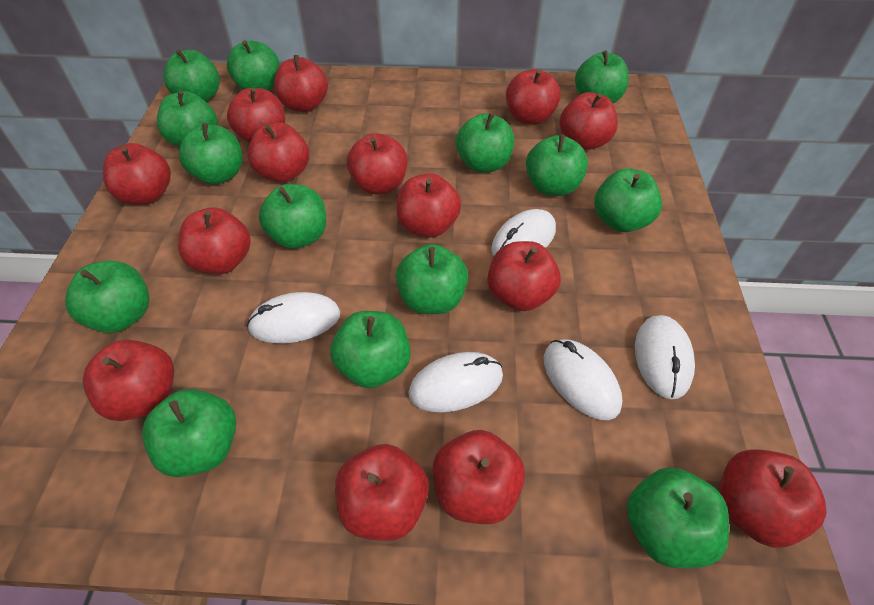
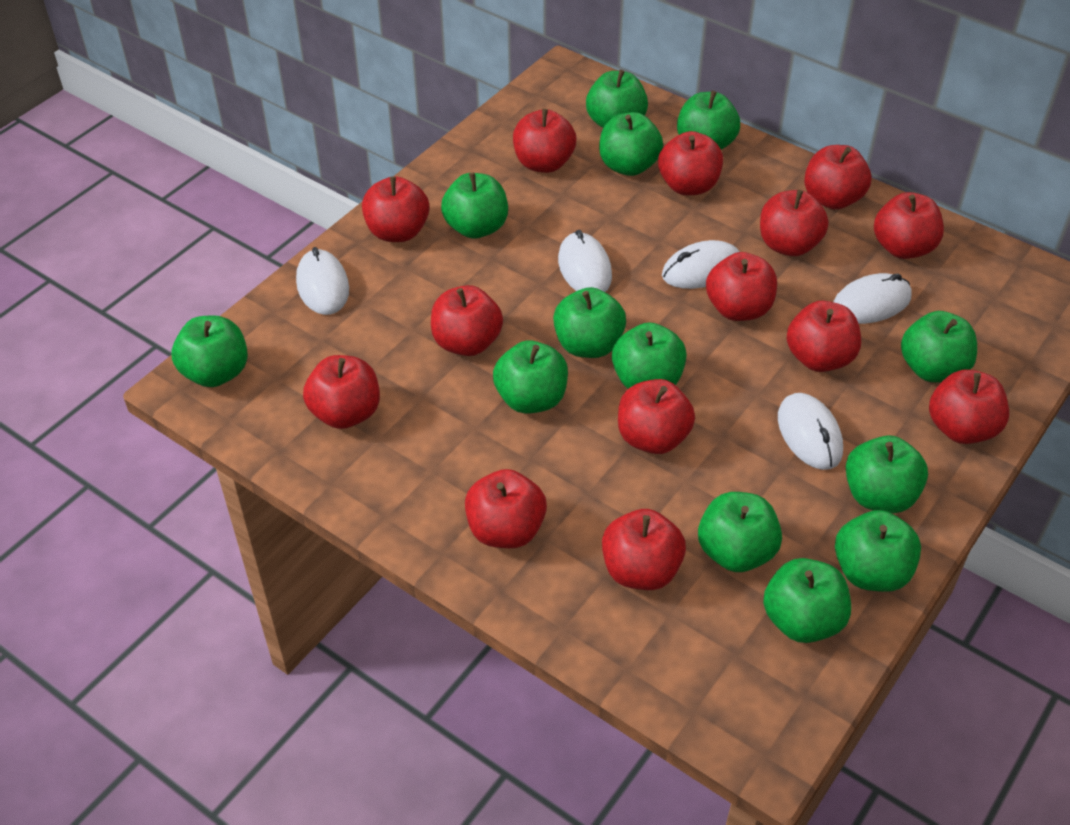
green apple: 14 -> 13

